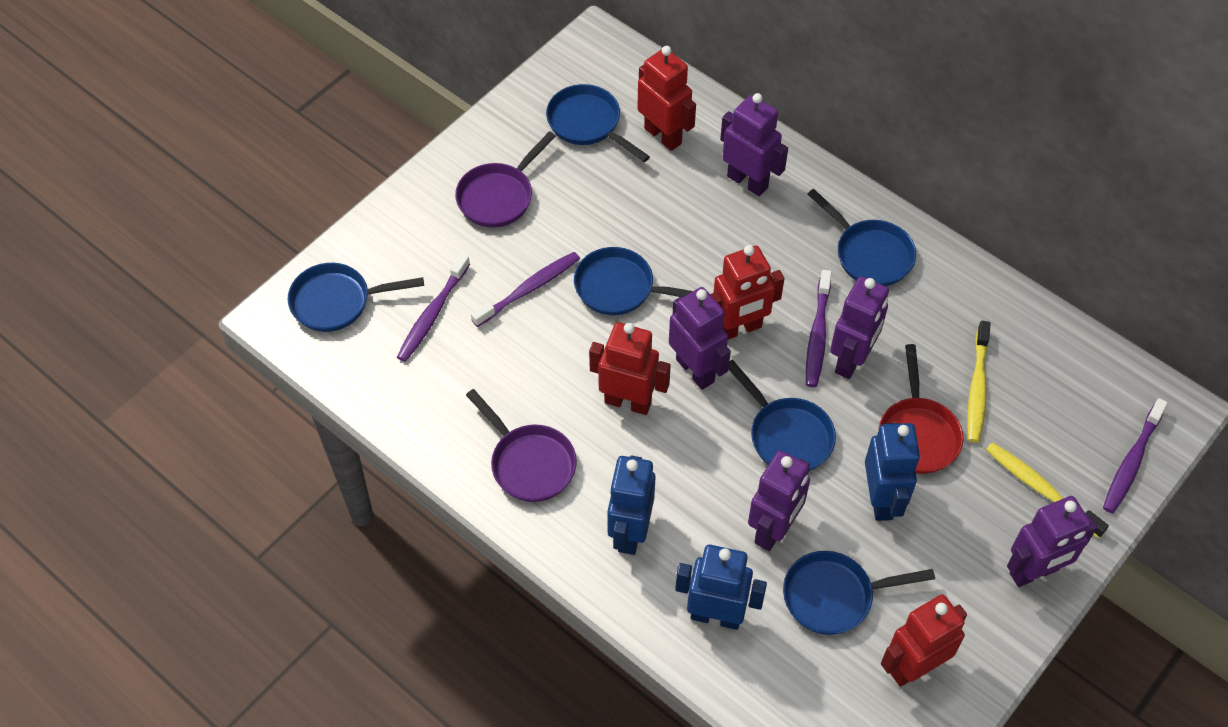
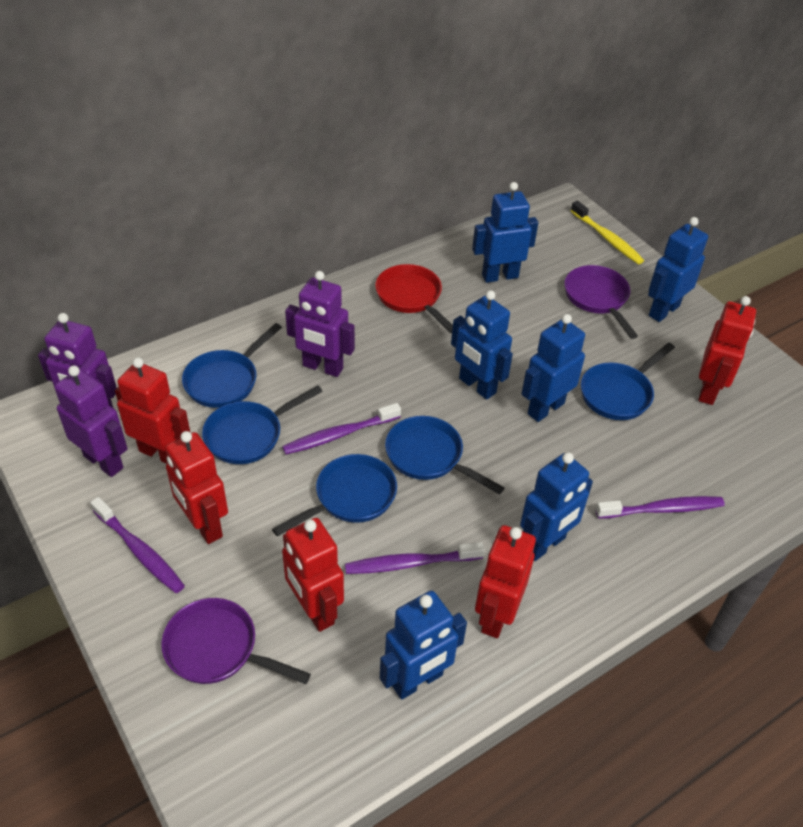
blue pan: 6 -> 5
blue robot: 3 -> 6
purple robot: 5 -> 3
red robot: 4 -> 5
yellow toothbrush: 2 -> 1

